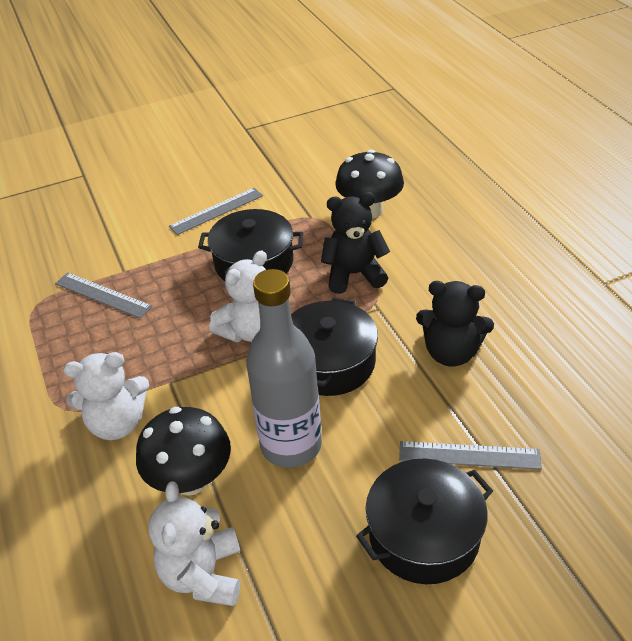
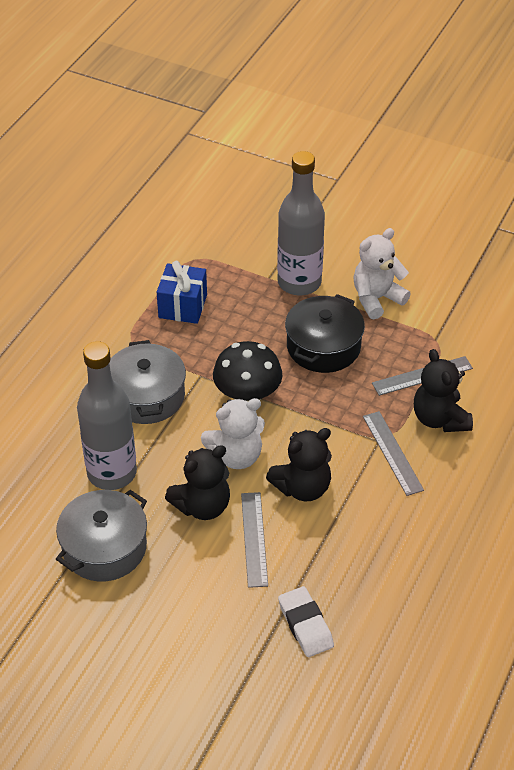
black mushroom: 2 -> 1
black pot: 3 -> 1
black teddy bear: 2 -> 3
blue gift: 0 -> 1
grey bottle: 1 -> 2
grey pot: 0 -> 2
white eraser: 0 -> 1
white teddy bear: 3 -> 2

